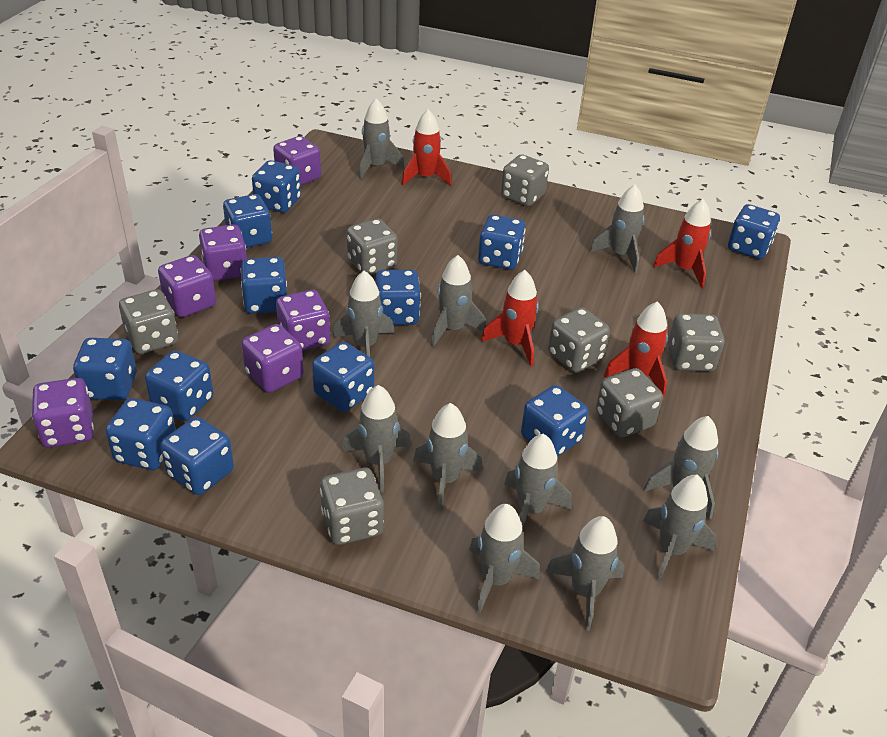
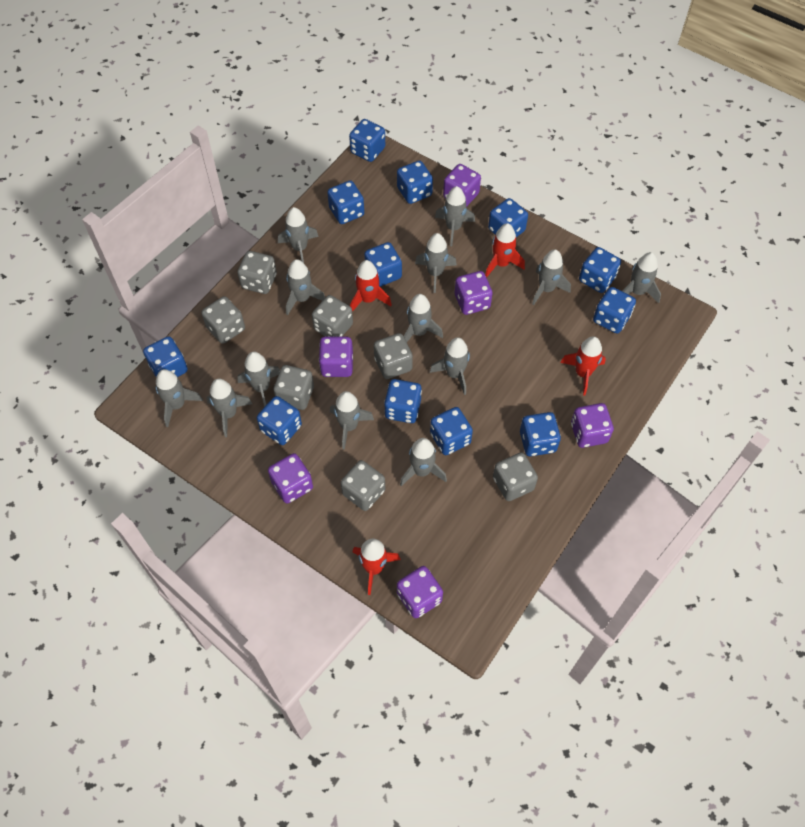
grey rocket: 11 -> 13

